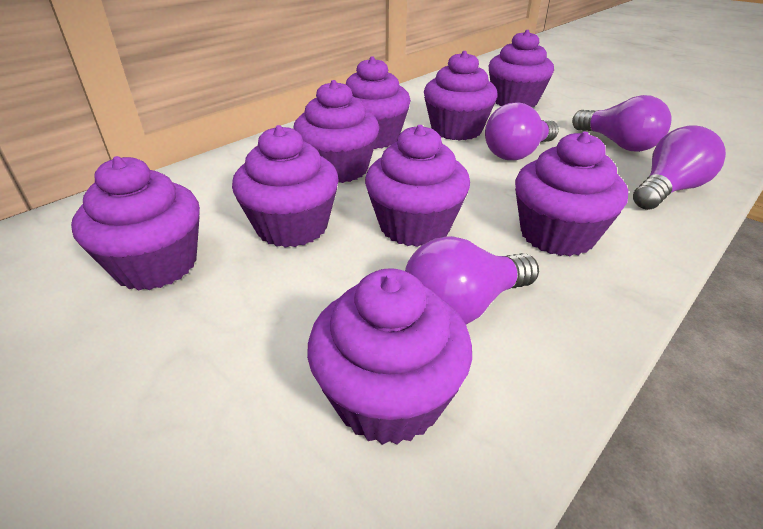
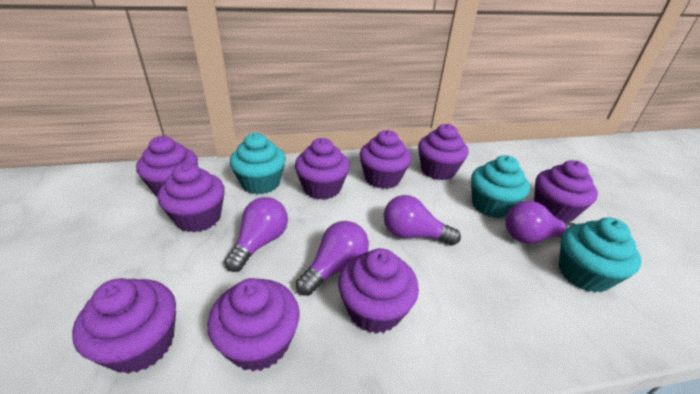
turquoise cupcake: 0 -> 3

